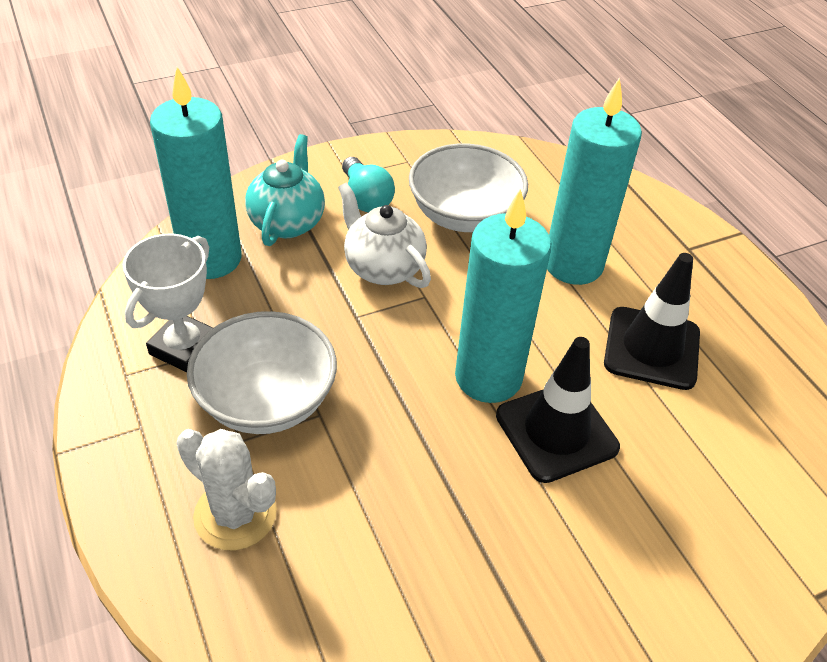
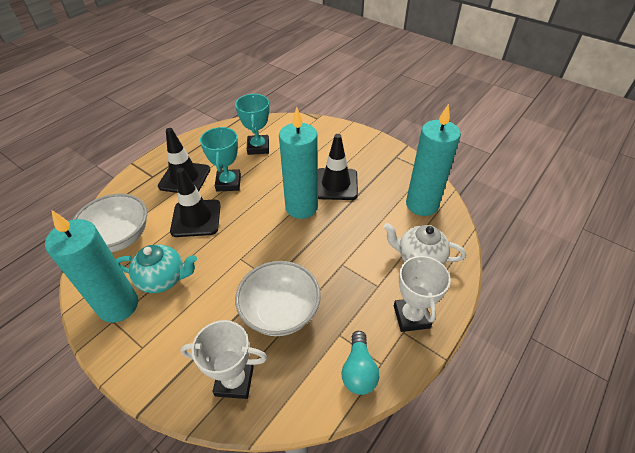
black traffic cone: 2 -> 3
turquoise trophy: 0 -> 2
white cactus: 1 -> 0
white trophy: 1 -> 2

